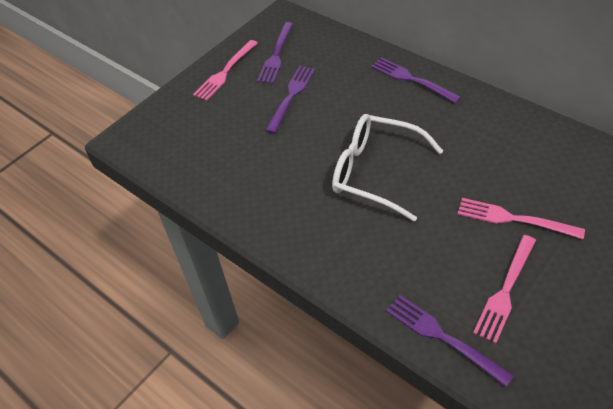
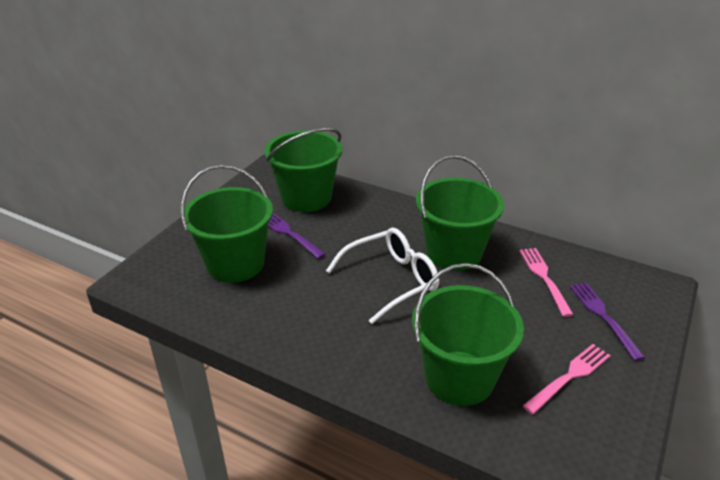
green bucket: 0 -> 4
pink fork: 3 -> 2
purple fork: 4 -> 2

